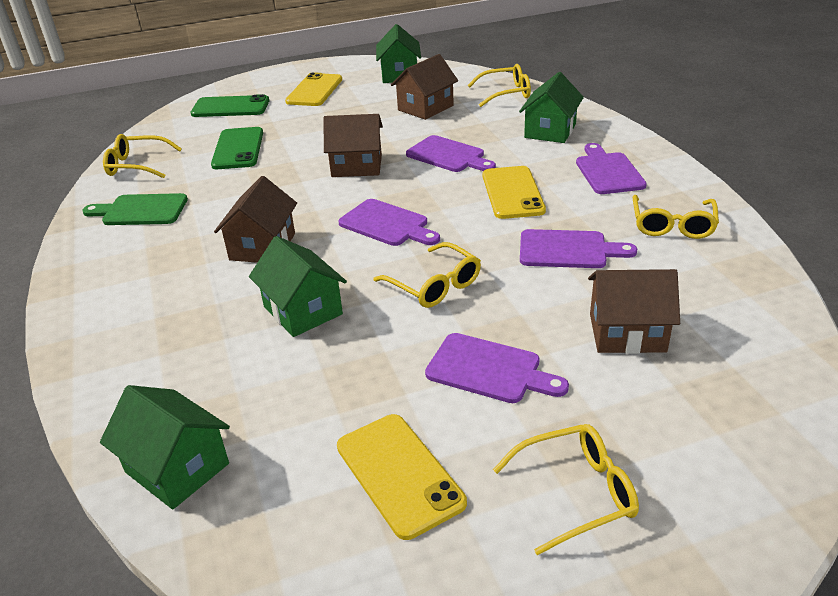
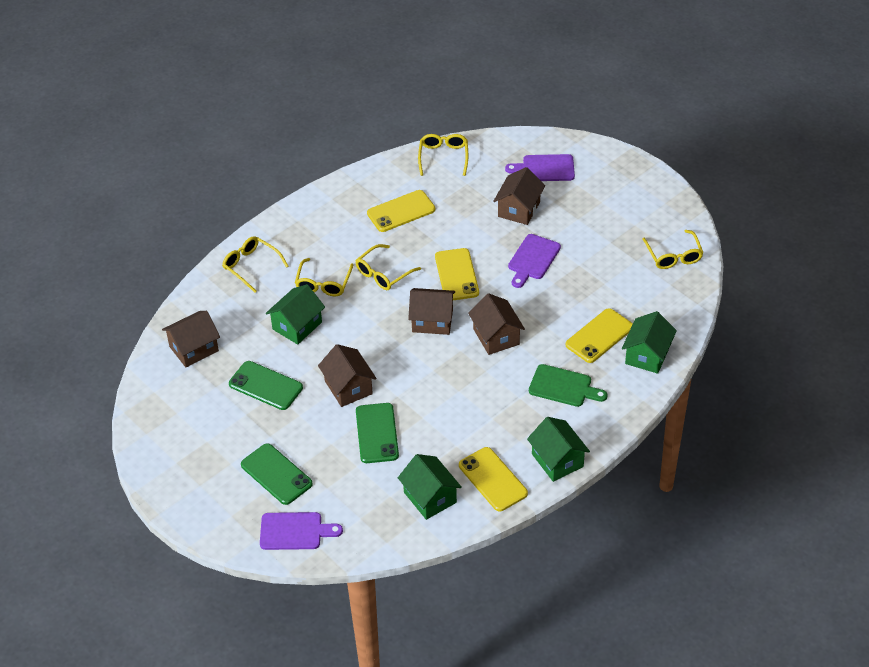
brown house: 4 -> 5
green phone: 2 -> 3
purple cutting board: 5 -> 3
yellow phone: 3 -> 4

